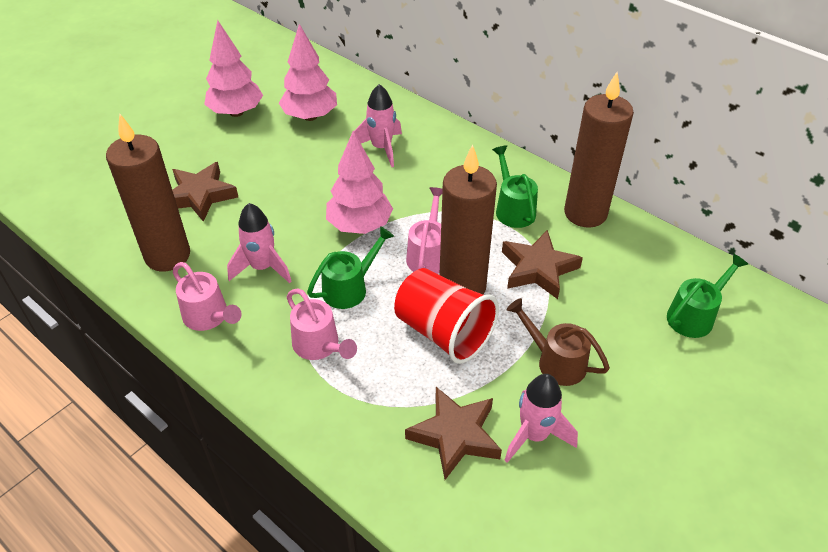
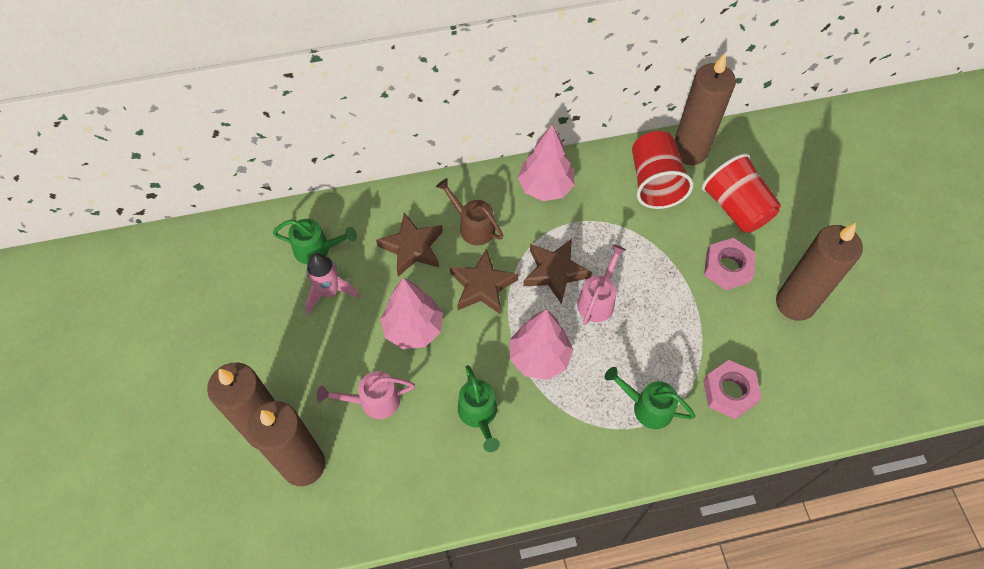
brown candle: 3 -> 4
pink nut: 0 -> 2
pink rocket: 3 -> 1
pink watering can: 3 -> 2
red cup: 1 -> 2

